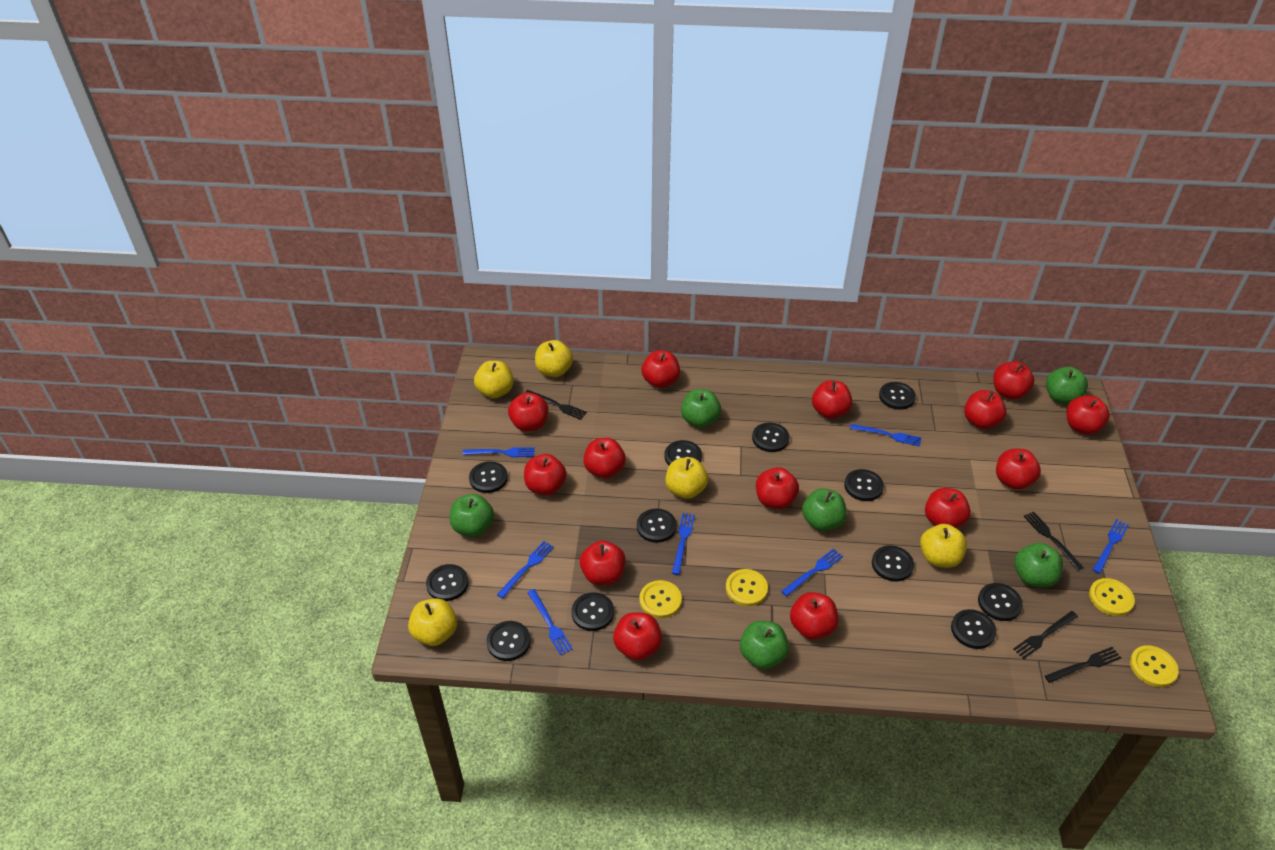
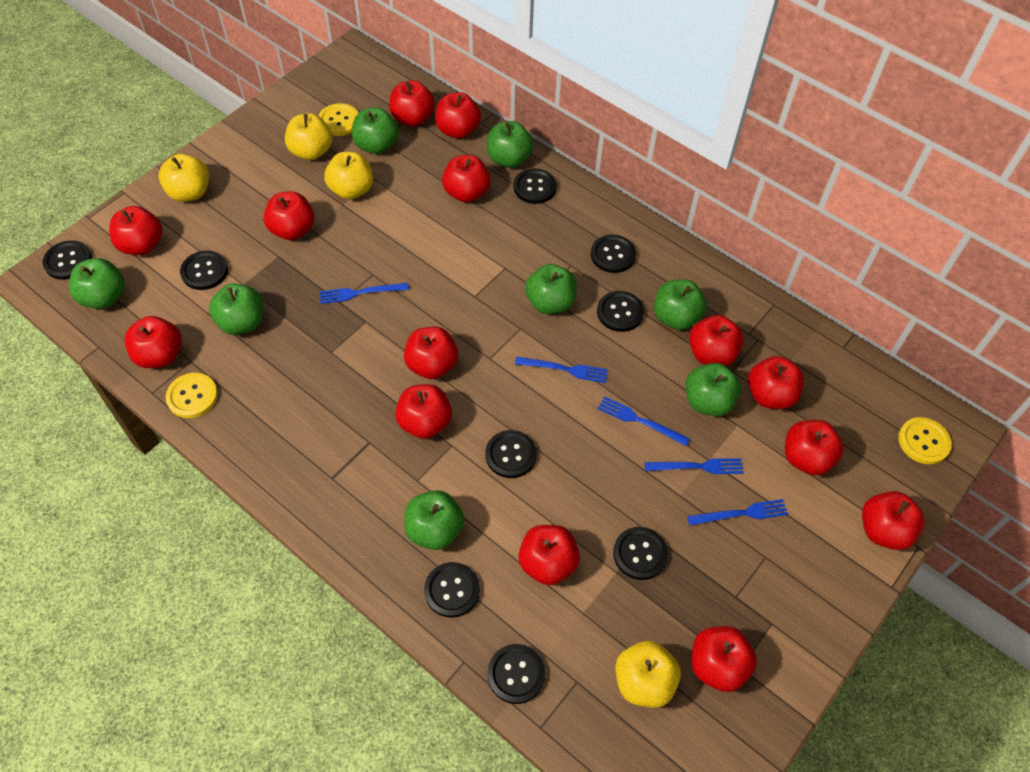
black button: 12 -> 9
black fork: 4 -> 0
blue fork: 7 -> 5
green apple: 6 -> 8
yellow apple: 5 -> 4
yellow button: 4 -> 3

